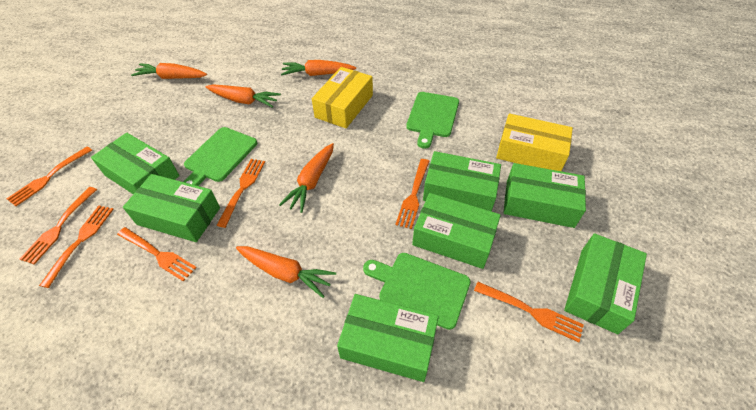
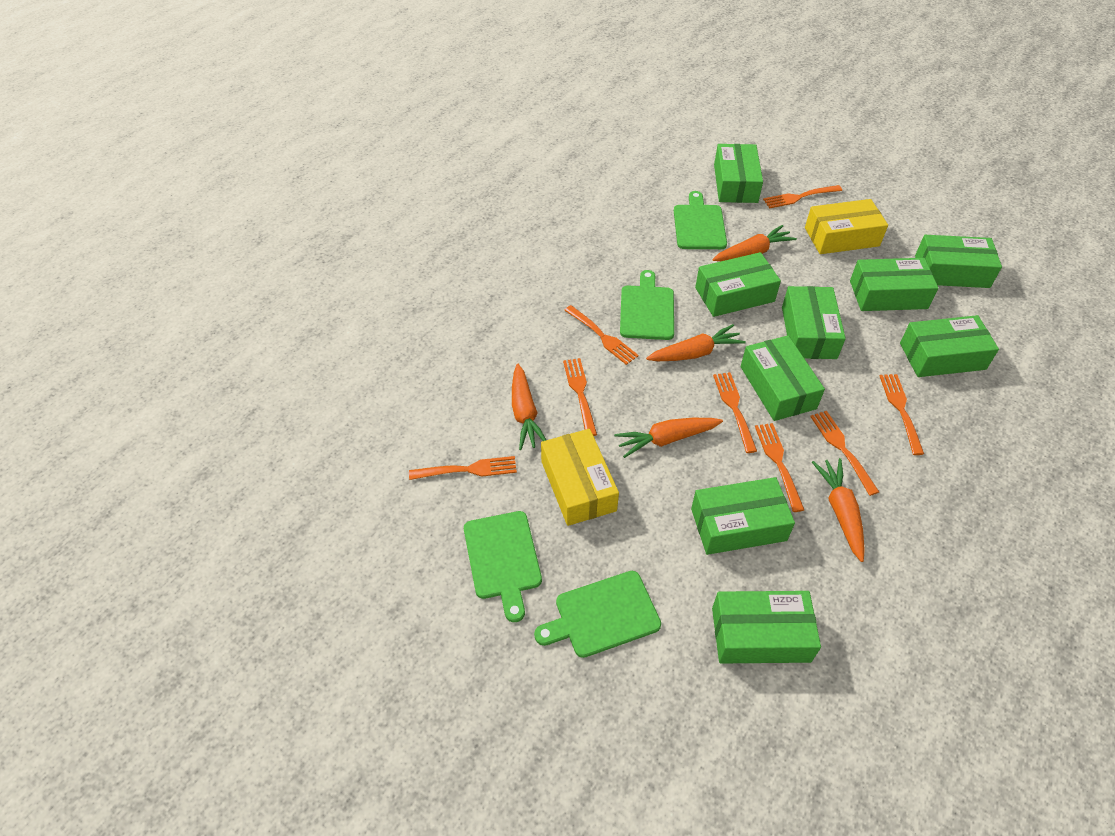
green box: 7 -> 9
green cutting board: 3 -> 4
orange fork: 7 -> 8

